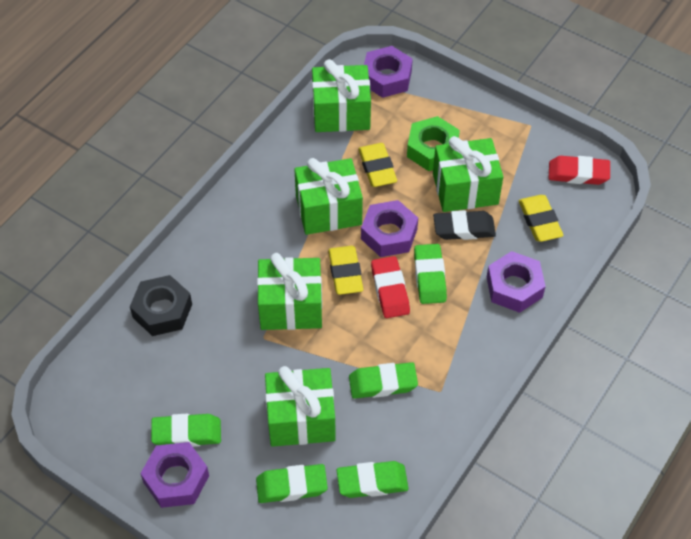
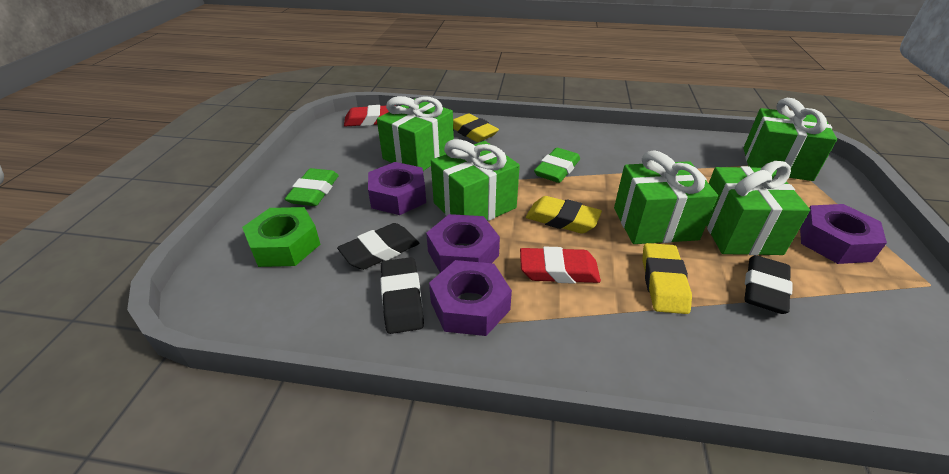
black eraser: 1 -> 3
black nut: 1 -> 0
green eraser: 5 -> 2

